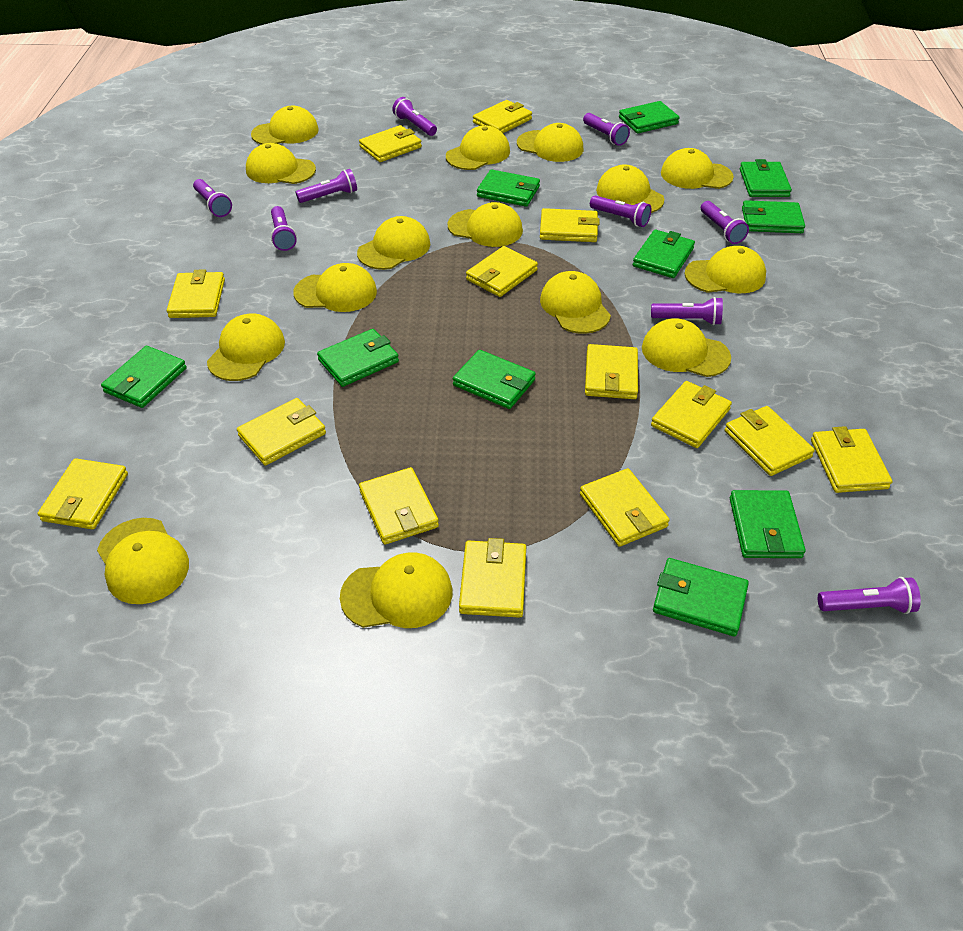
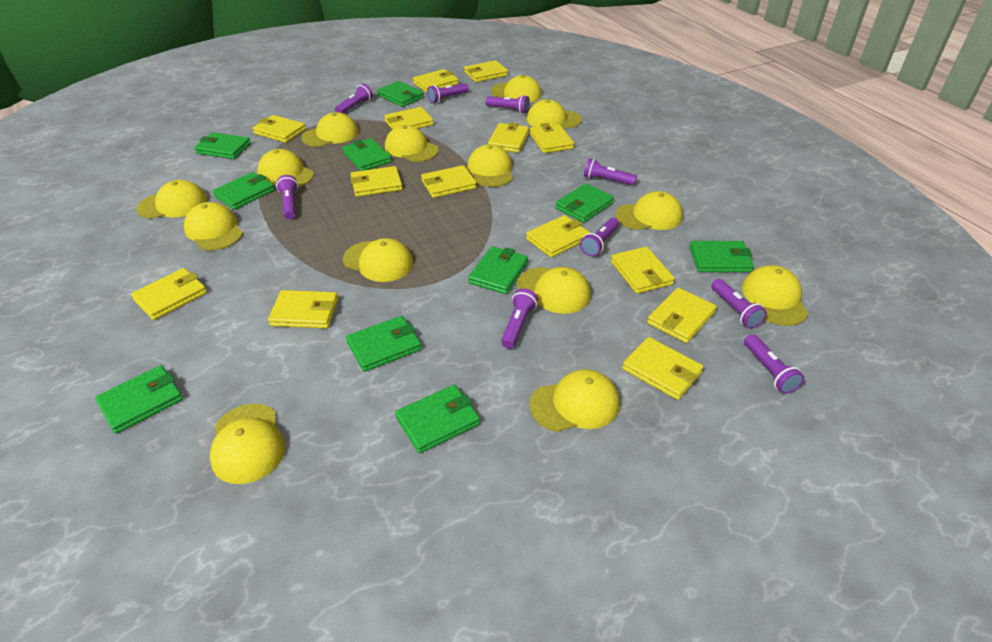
yellow cap: 15 -> 14

